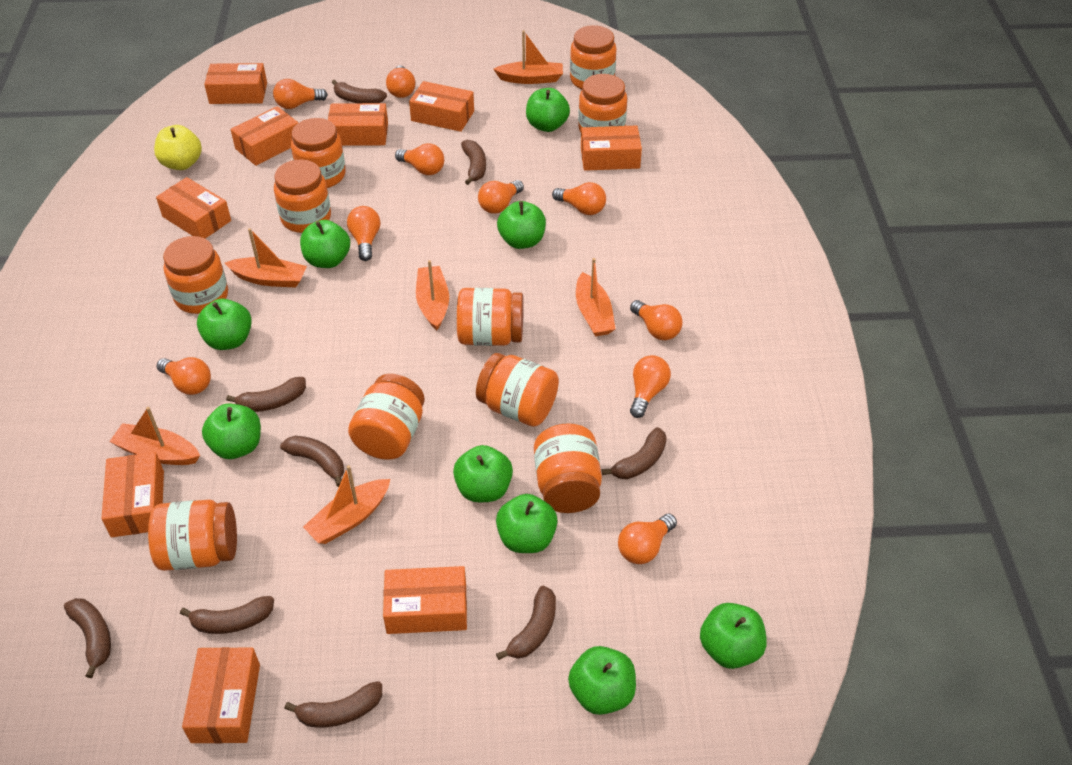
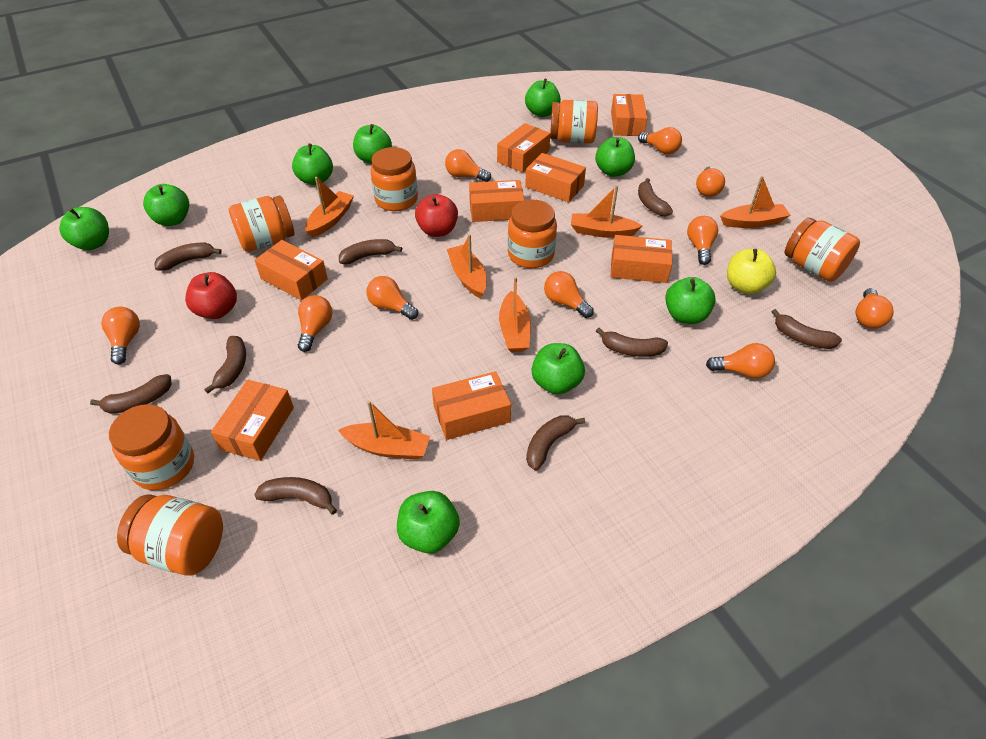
orange box: 9 -> 8
orange jar: 10 -> 7
red apple: 0 -> 2

